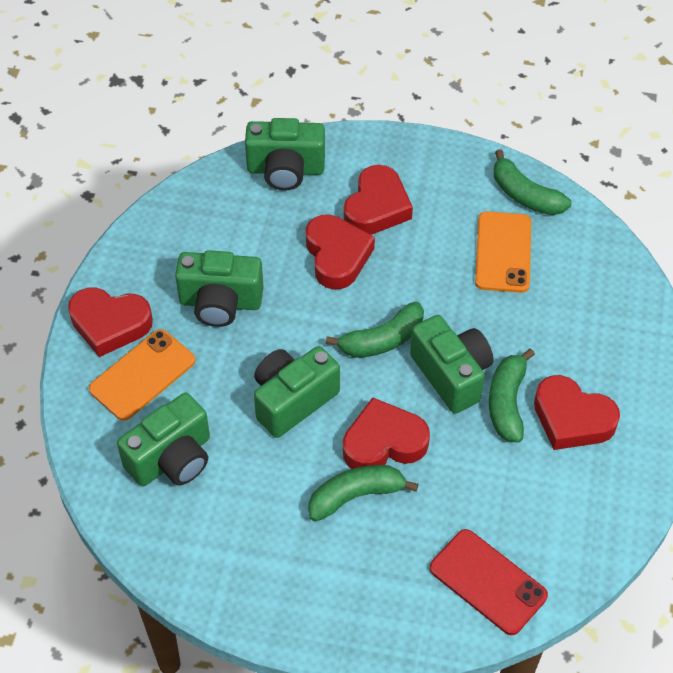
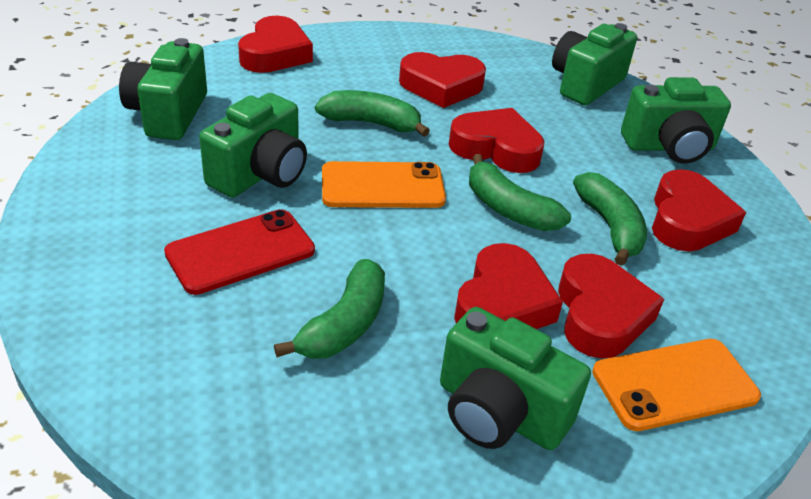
red heart: 5 -> 6

